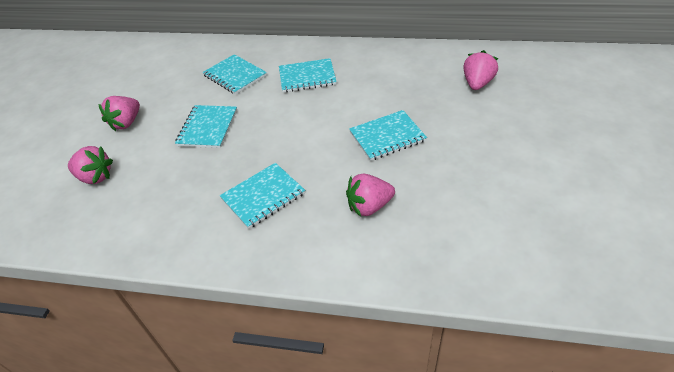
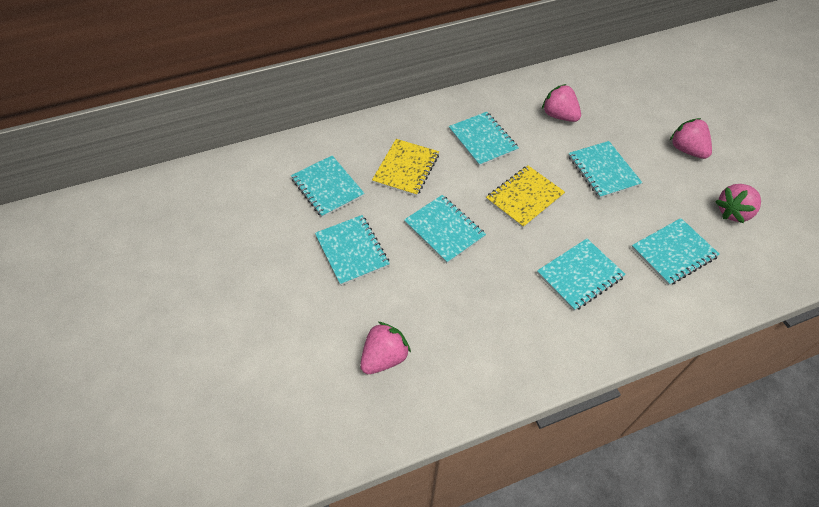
turquoise notebook: 5 -> 7
yellow notebook: 0 -> 2

